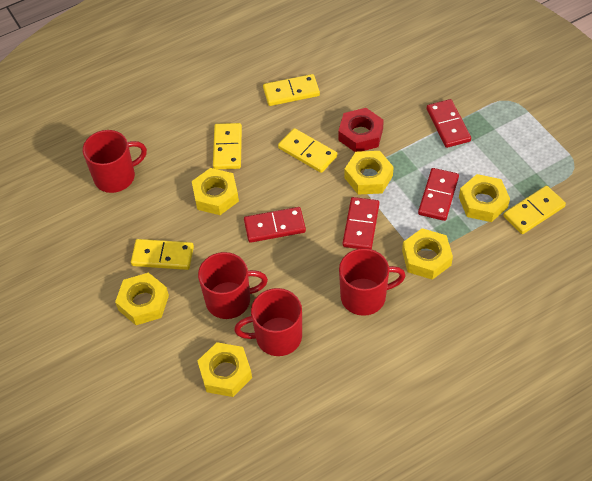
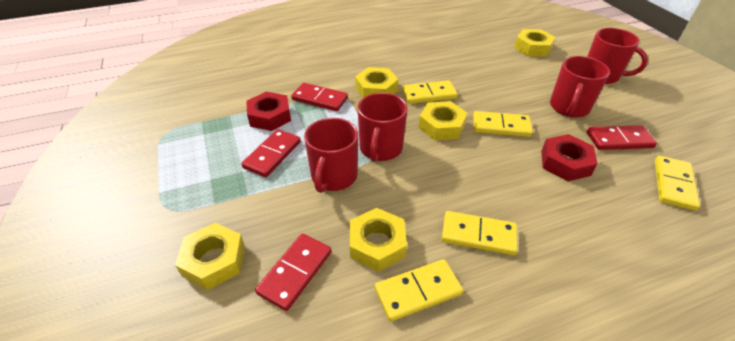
red nut: 1 -> 2
yellow nut: 6 -> 5

